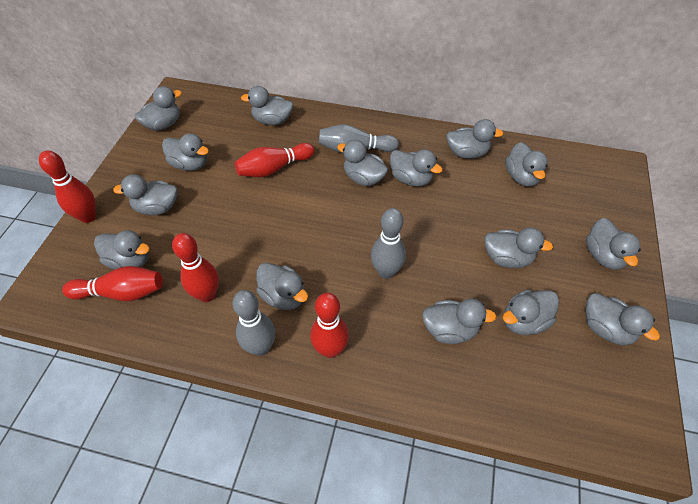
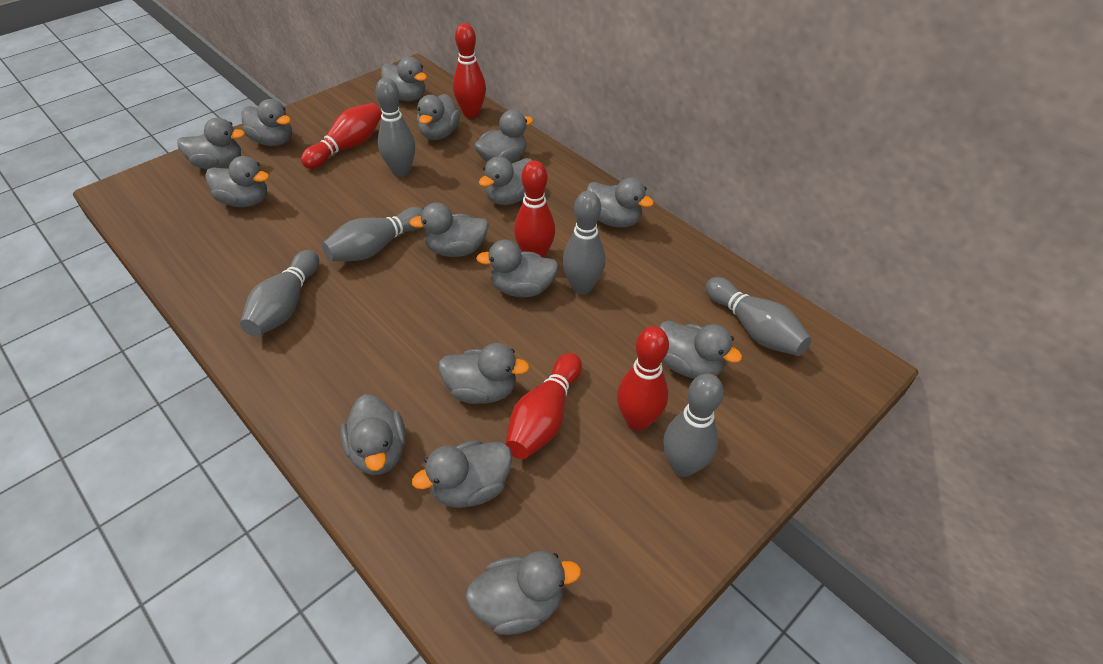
grey bowling pin: 3 -> 6

